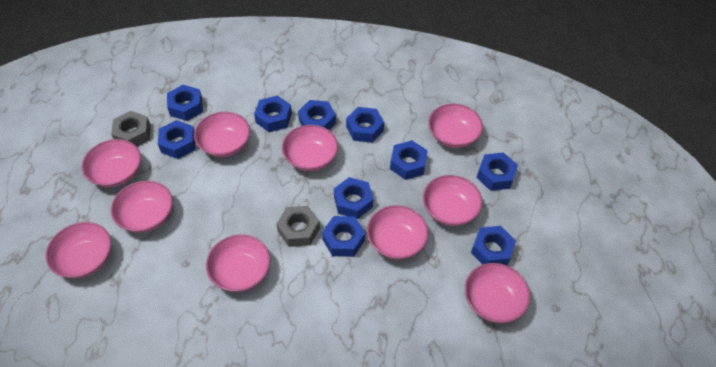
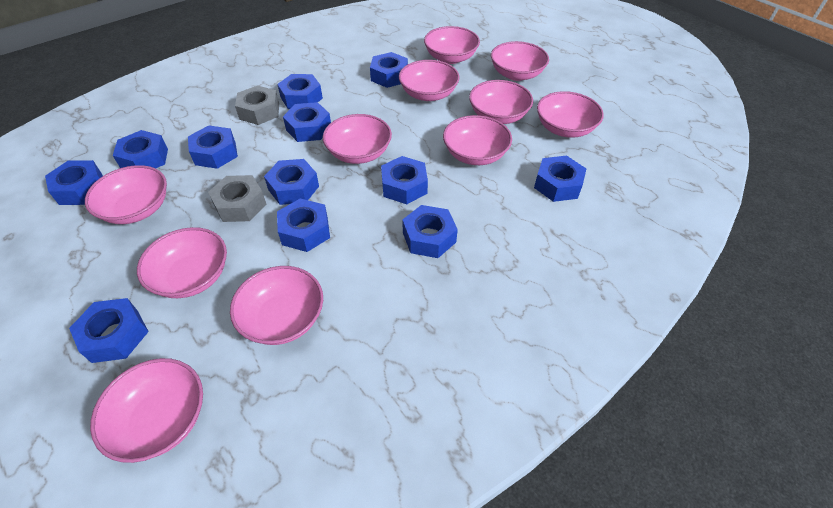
blue nut: 10 -> 12
pink bowl: 10 -> 11

